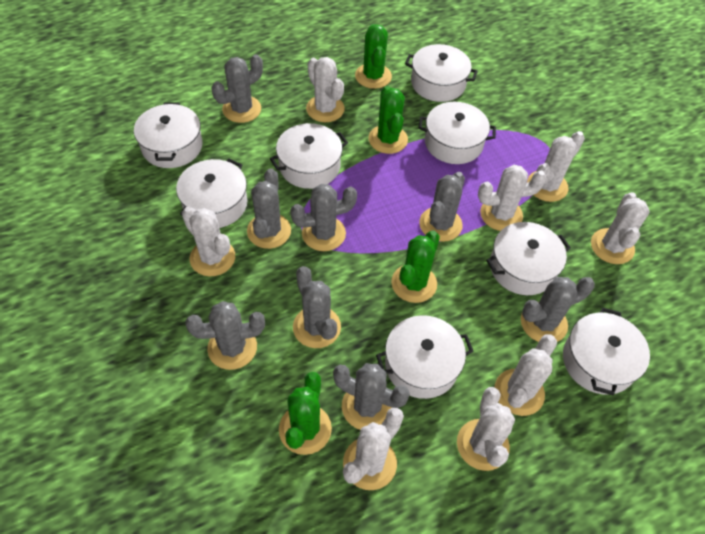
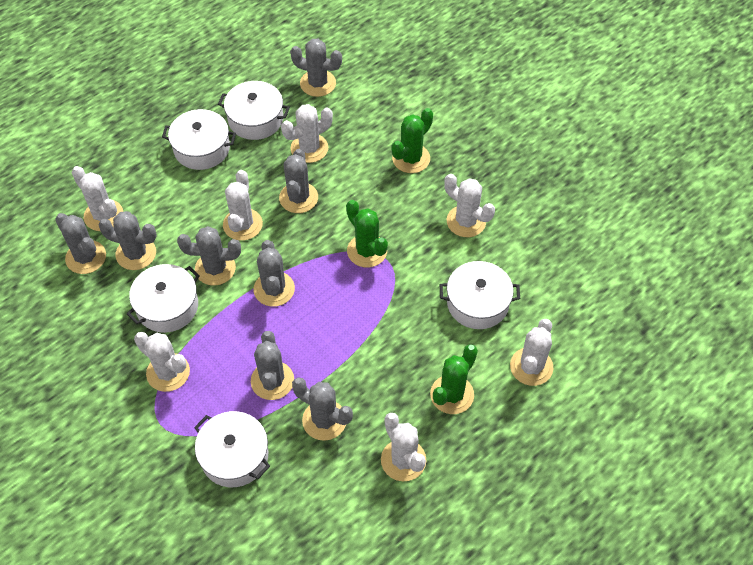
green cactus: 4 -> 3
white cactus: 8 -> 7
white pot: 8 -> 5

